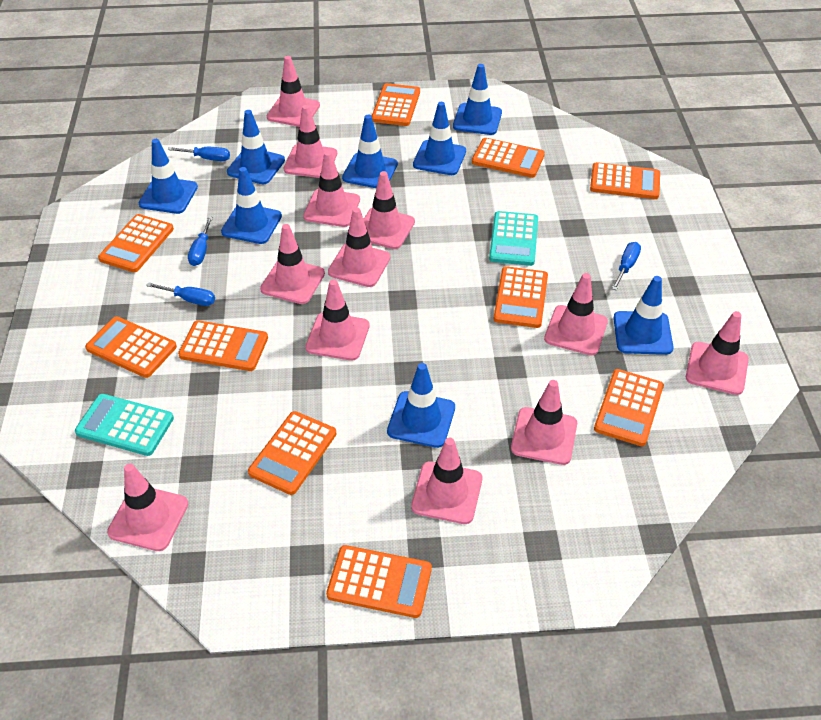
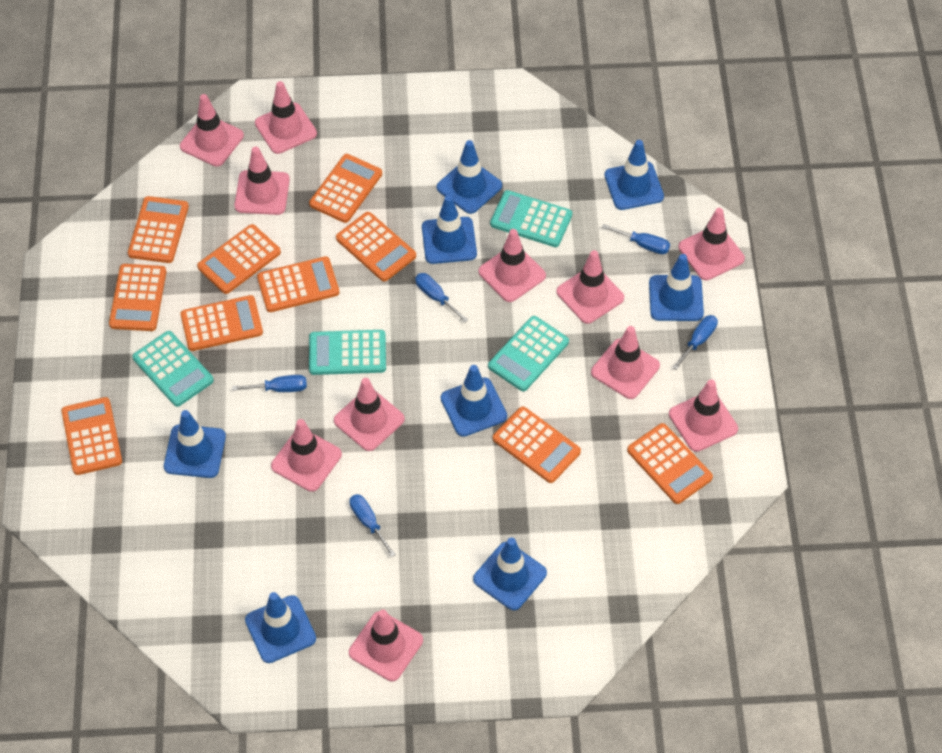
blue screwdriver: 4 -> 5
pink traffic cone: 12 -> 11
turquoise calculator: 2 -> 4

